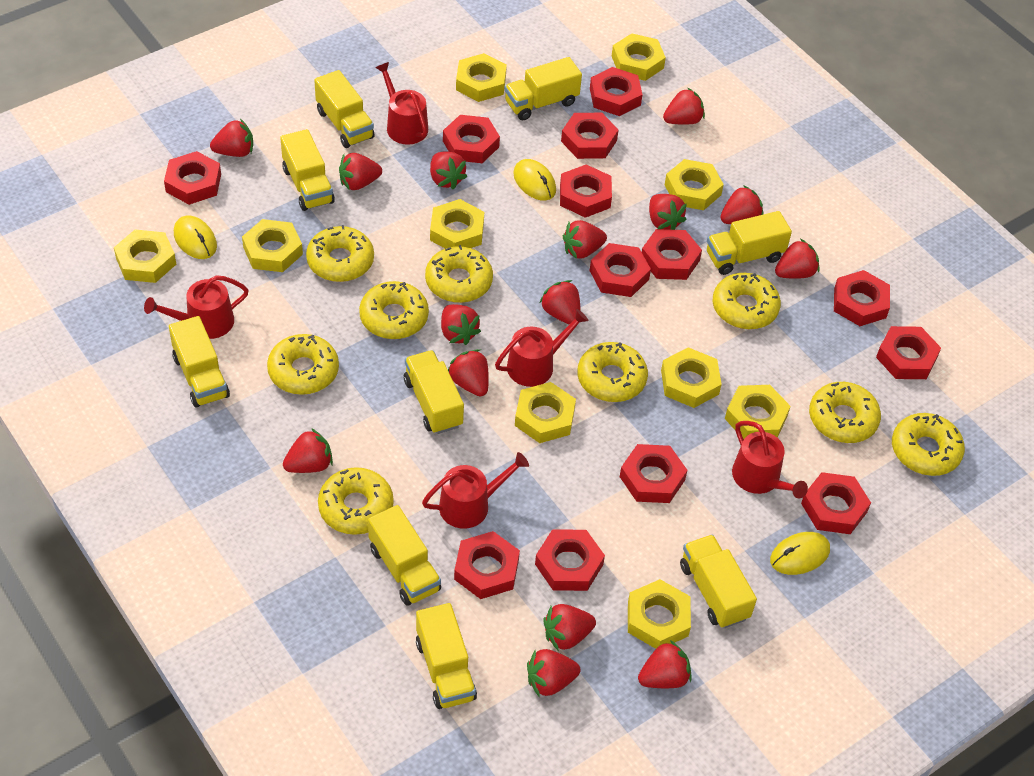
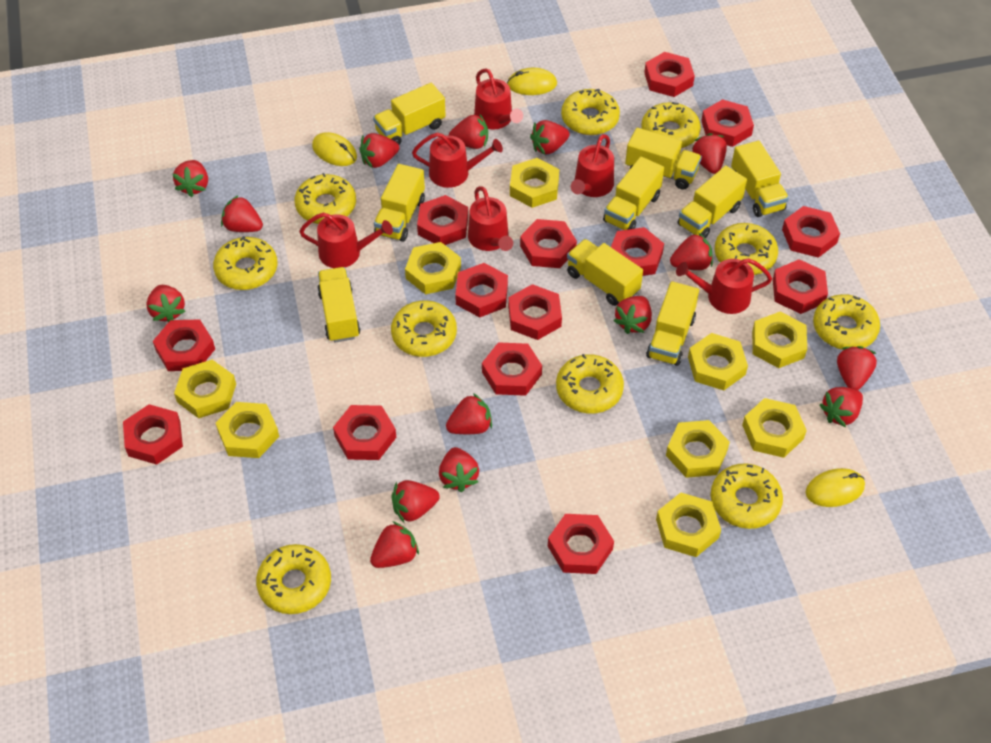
red nut: 13 -> 14
red watering can: 5 -> 6
yellow donut: 9 -> 10
yellow nut: 10 -> 9

